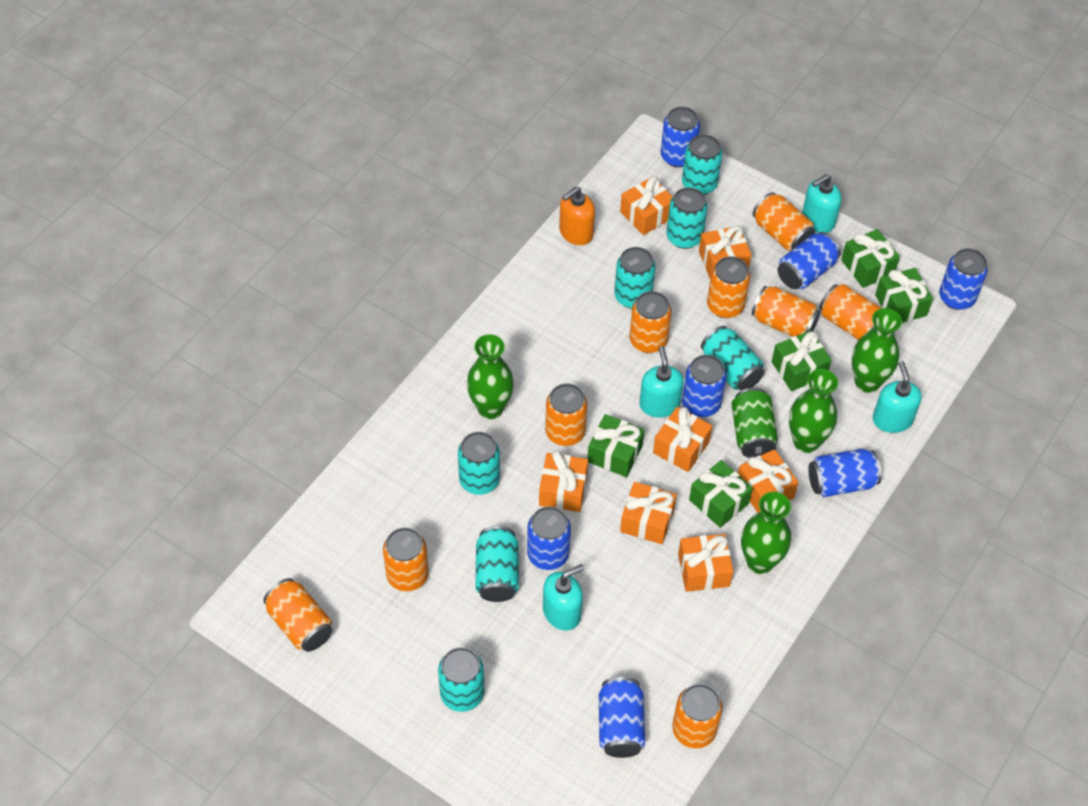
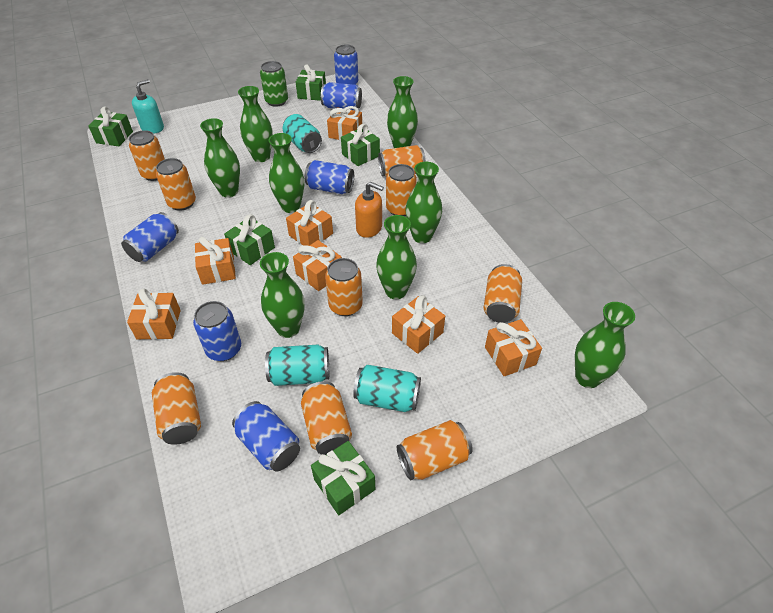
blue can: 7 -> 6
green vase: 4 -> 8
turquoise can: 7 -> 3
turquoise soap dispenser: 4 -> 1

